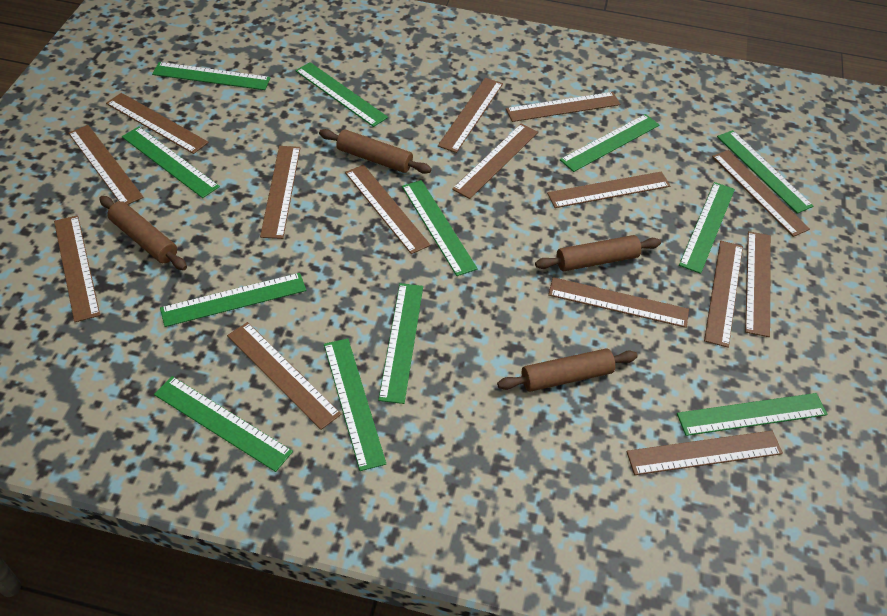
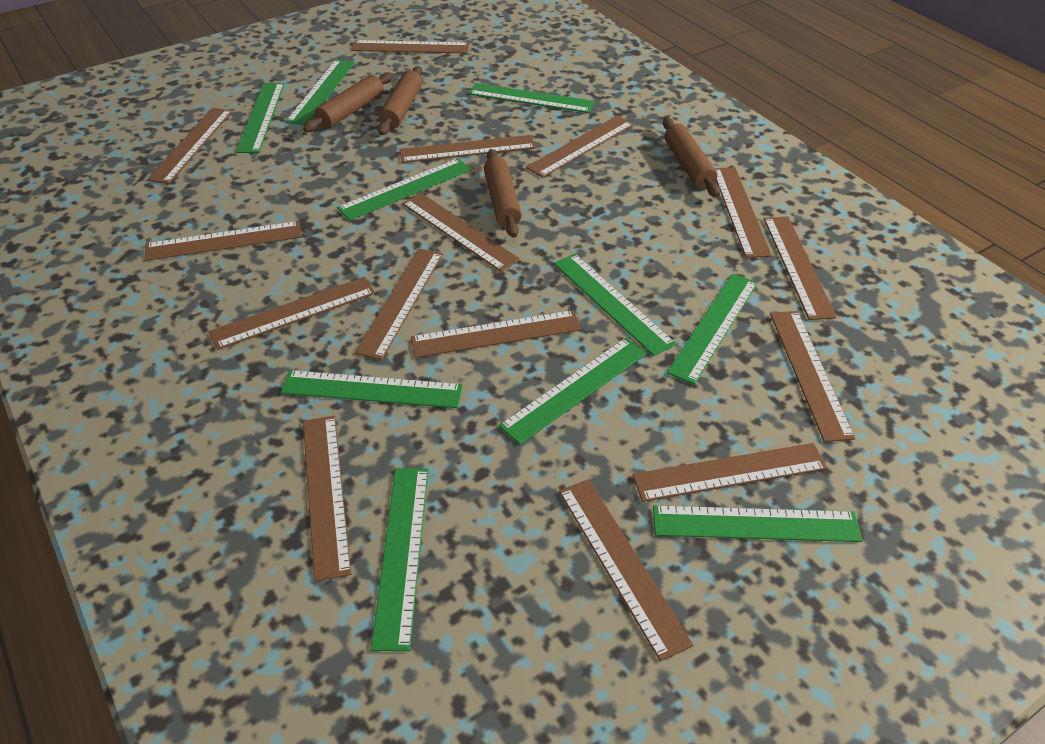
green ruler: 12 -> 10

